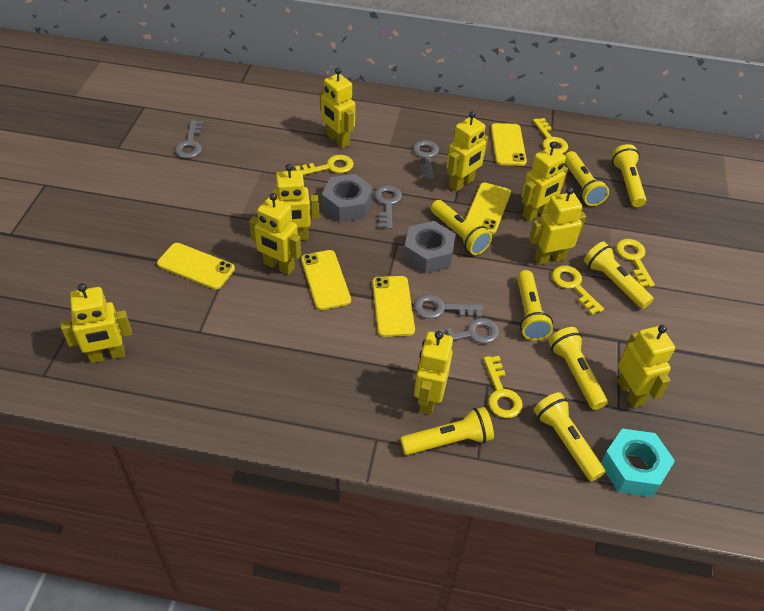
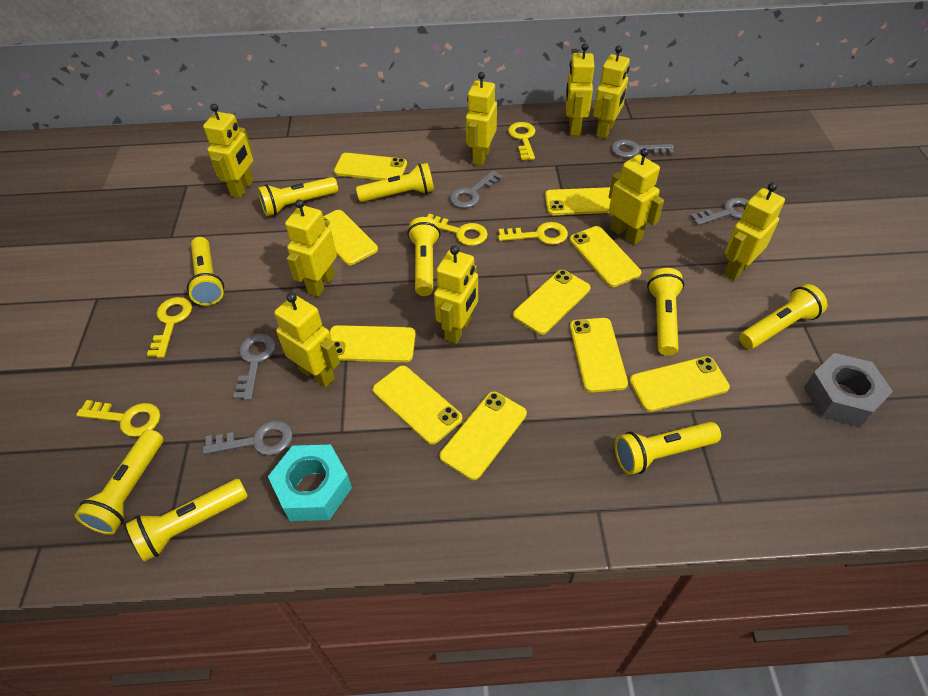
grey nut: 2 -> 1
yellow flashlight: 8 -> 9
yellow phone: 5 -> 10

